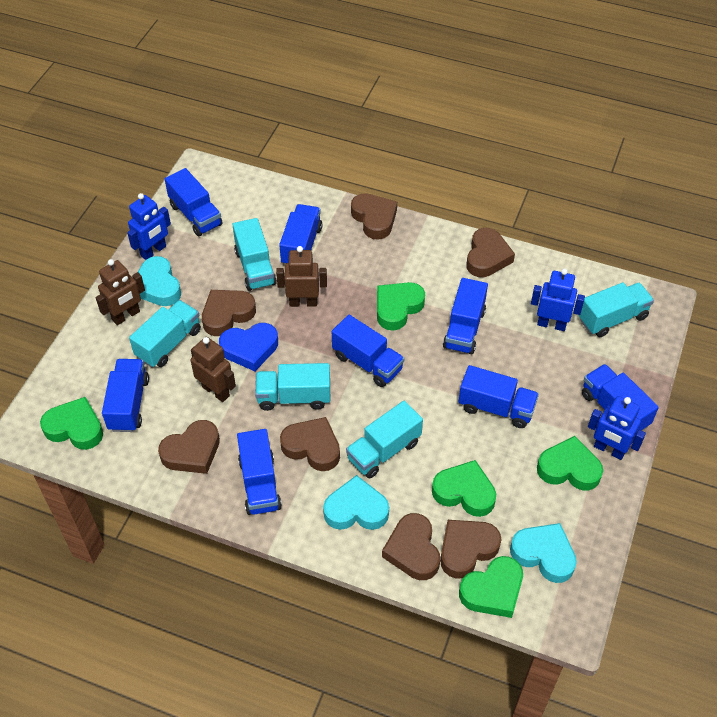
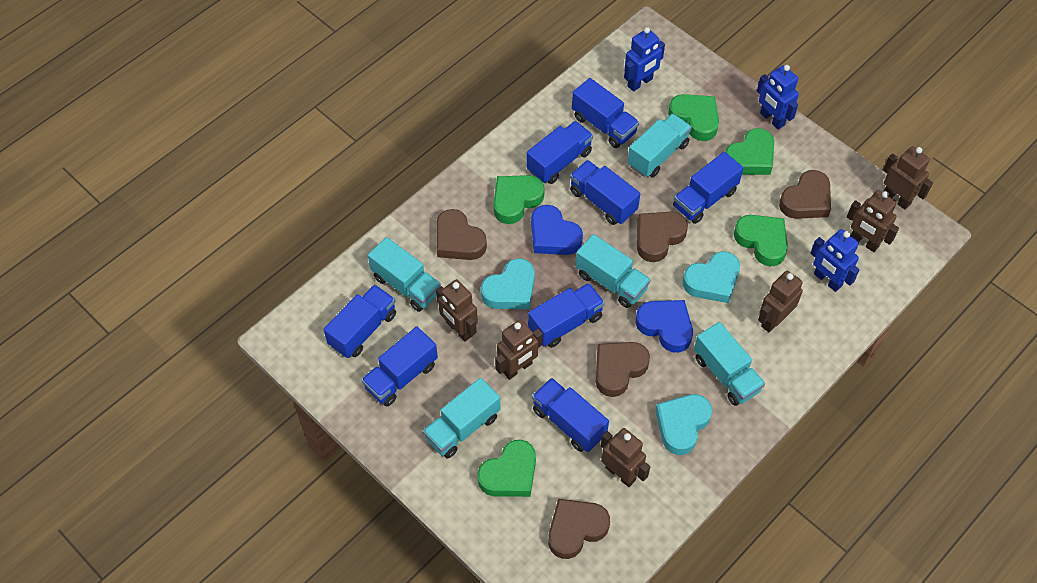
blue heart: 1 -> 2
brown heart: 7 -> 5
brown robot: 3 -> 6

